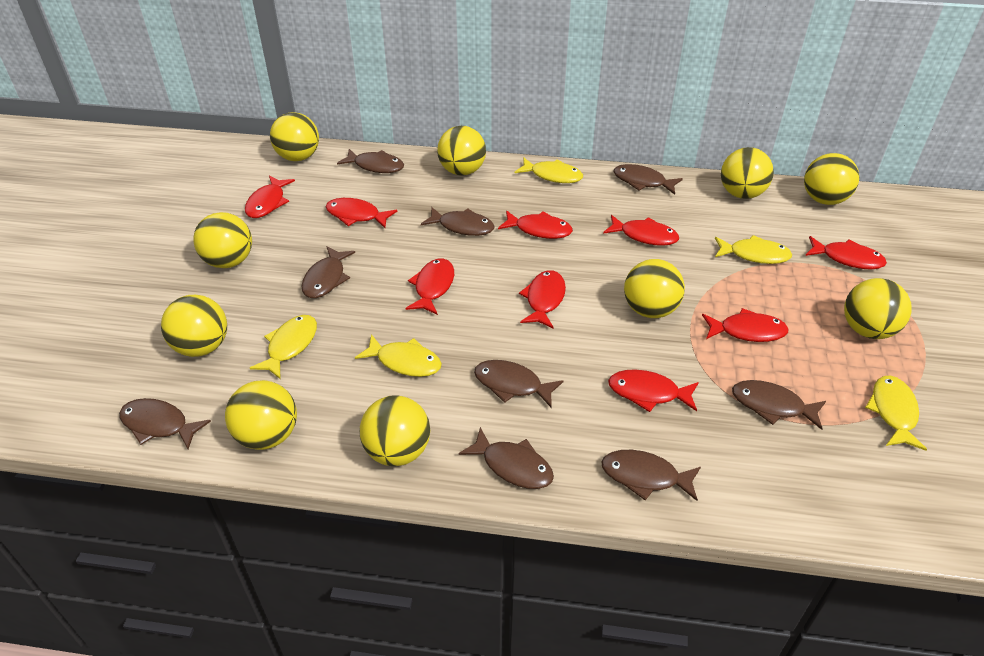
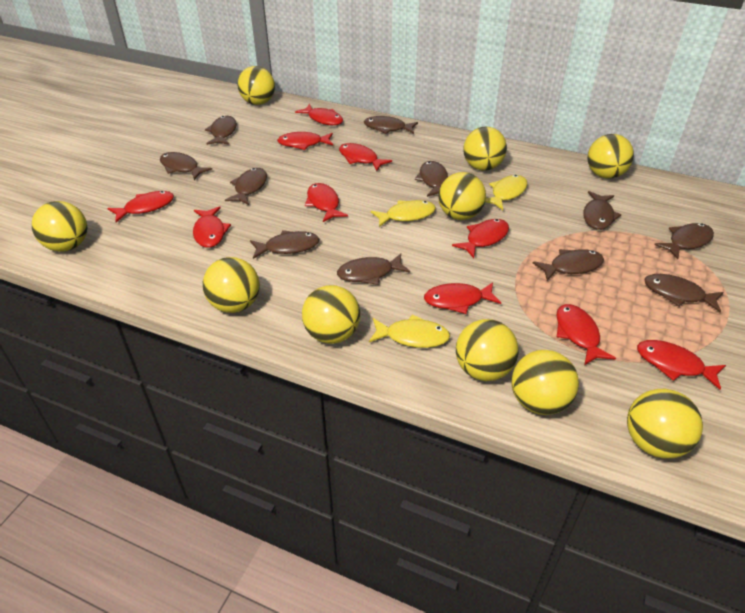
brown fish: 9 -> 11
red fish: 9 -> 10
yellow fish: 5 -> 3

